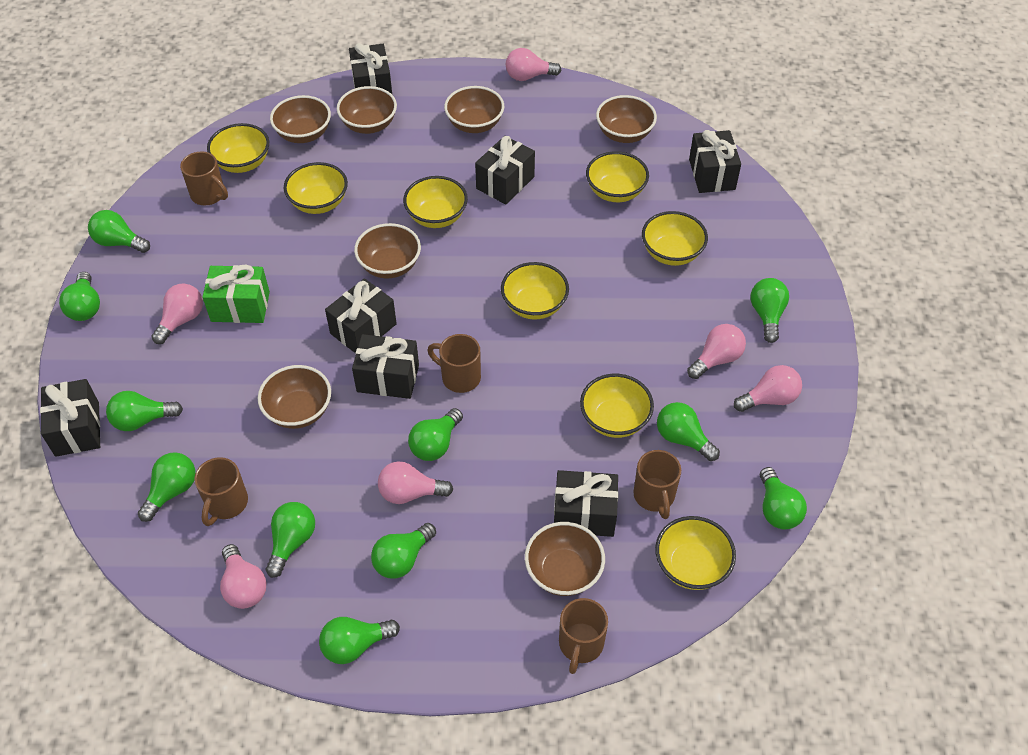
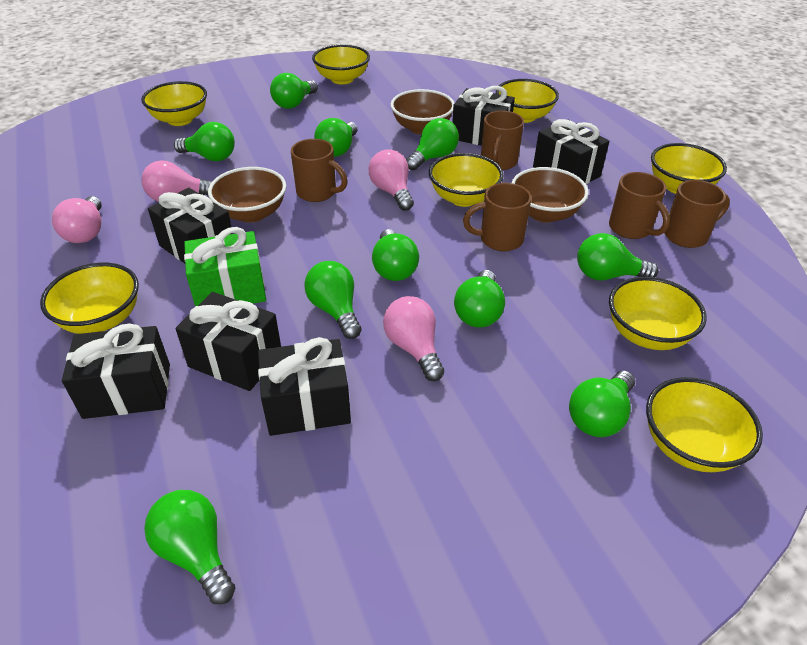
black gift: 7 -> 6
brown bowl: 7 -> 3
green light bulb: 11 -> 10
pink light bulb: 6 -> 4

